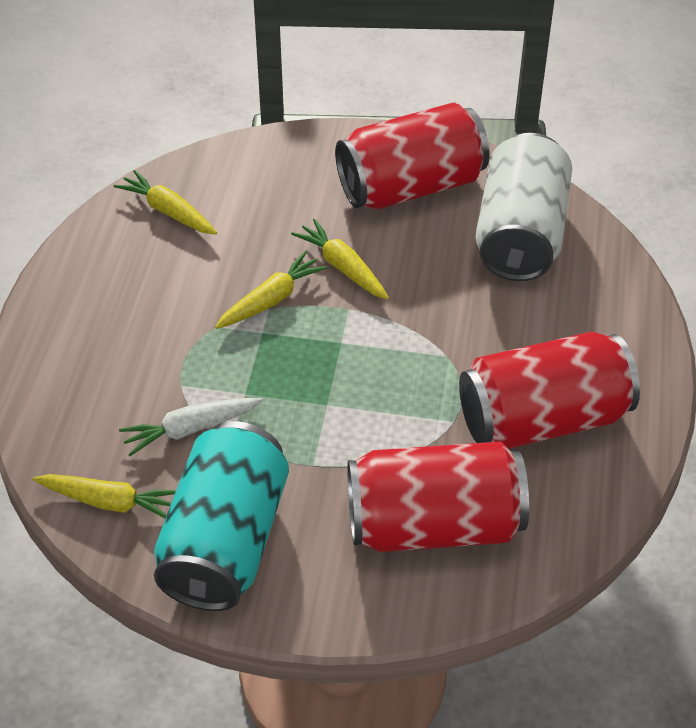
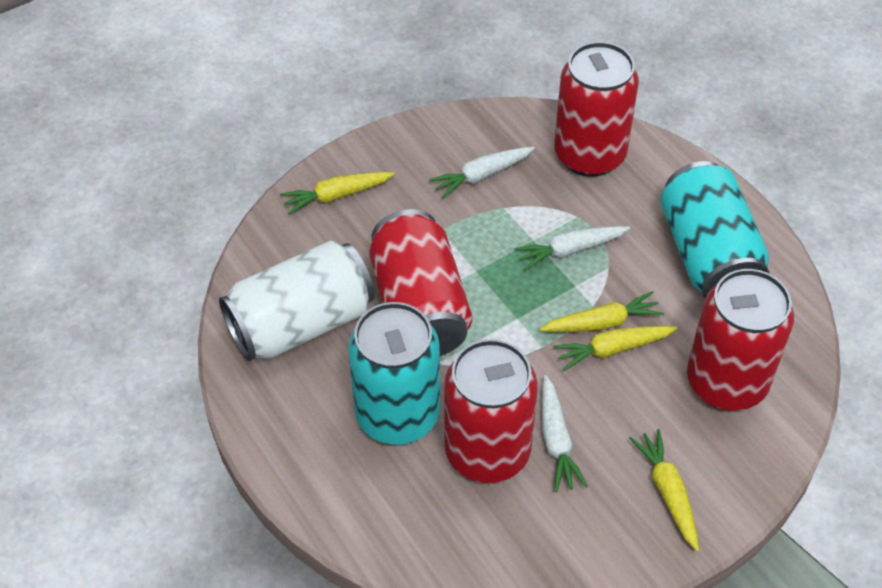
red can: 3 -> 4
turquoise can: 1 -> 2
white carrot: 1 -> 3

